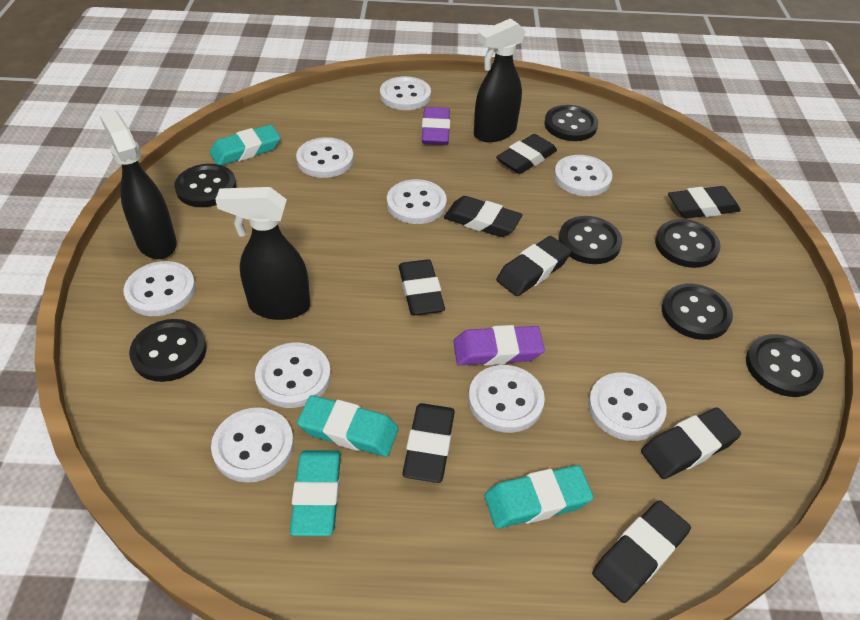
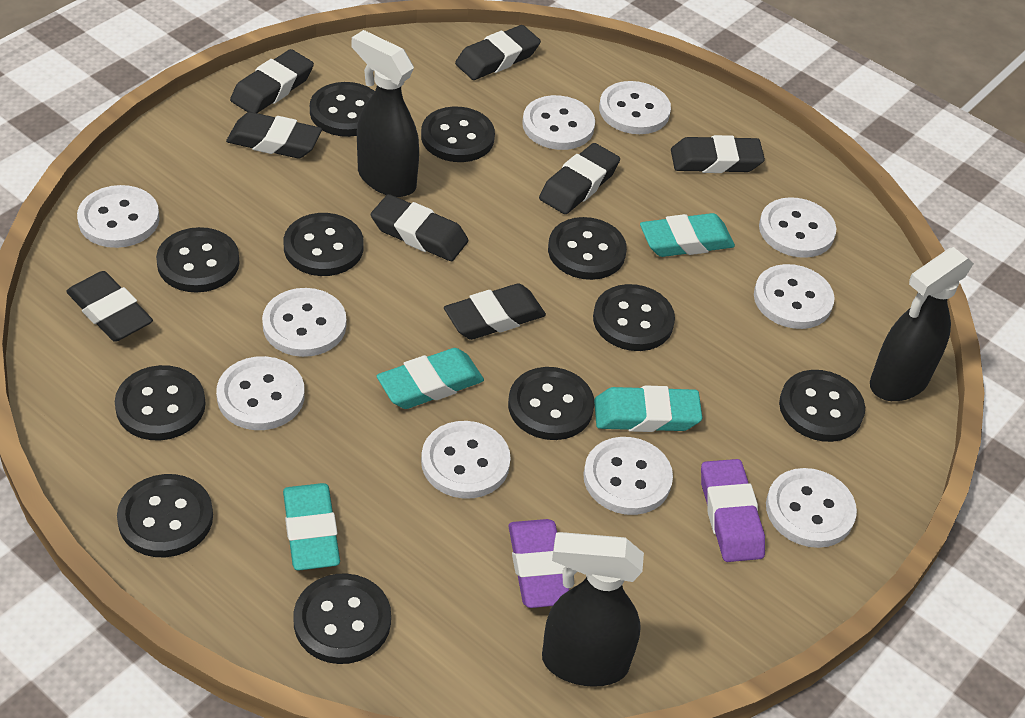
black button: 7 -> 11
white button: 9 -> 10

